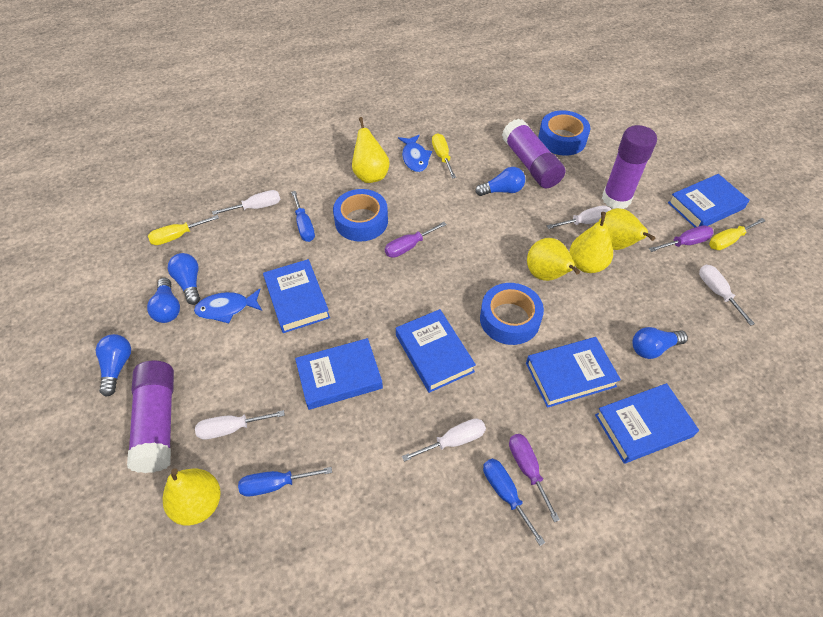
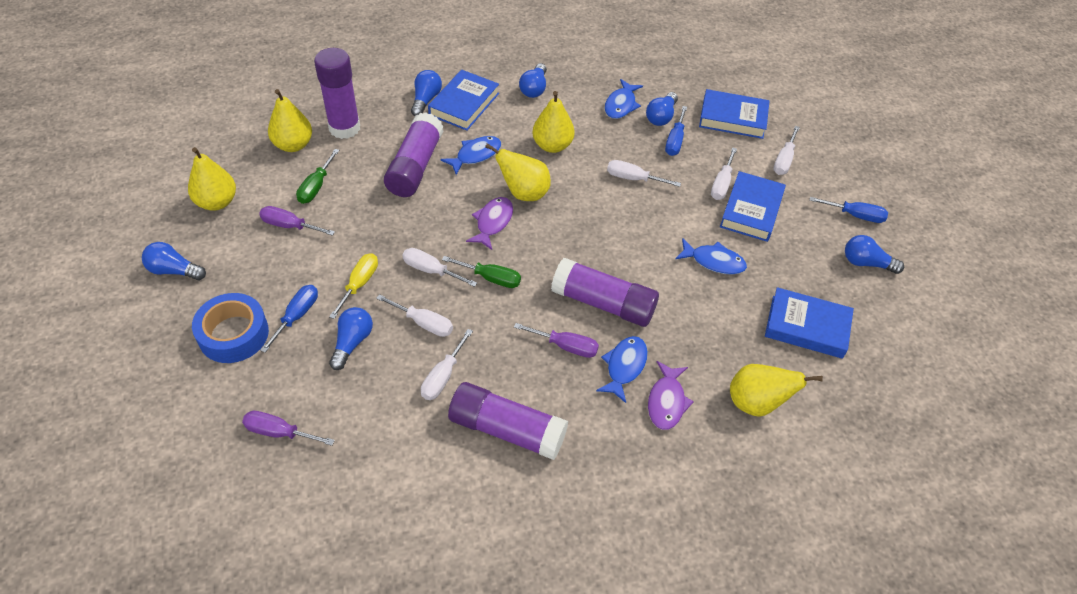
blue book: 6 -> 4
blue fish: 2 -> 4
blue light bulb: 5 -> 6
blue tape: 3 -> 1
green screwdriver: 0 -> 2
purple fish: 0 -> 2
purple glue stick: 3 -> 4
white screwdriver: 5 -> 6
yellow screwdriver: 3 -> 1

